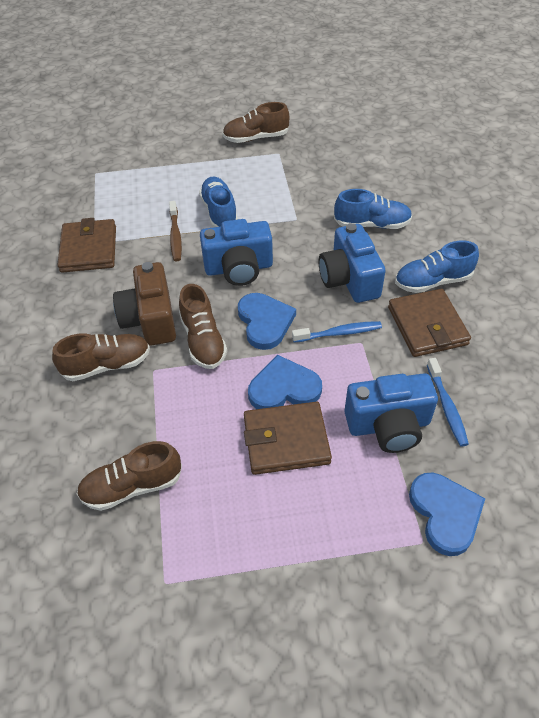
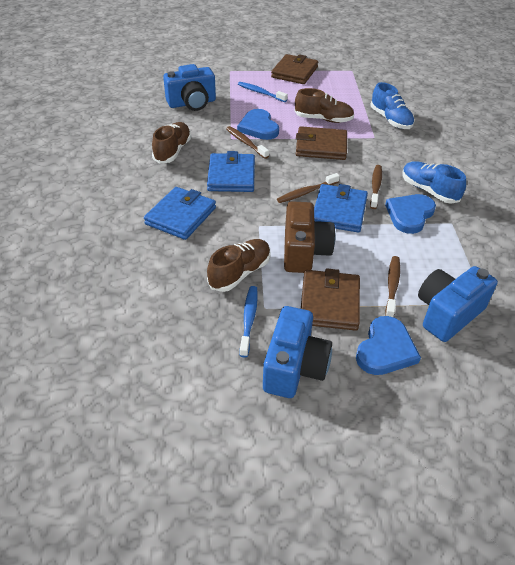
blue shoe: 3 -> 2
blue wallet: 0 -> 3
brown shoe: 4 -> 3
brown toothbrush: 1 -> 4

